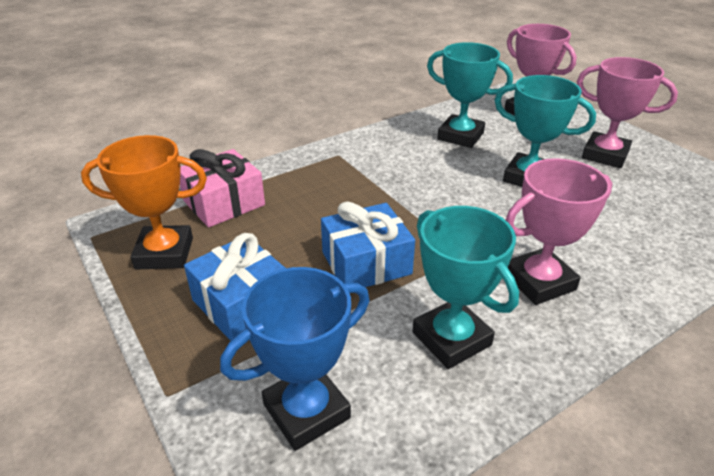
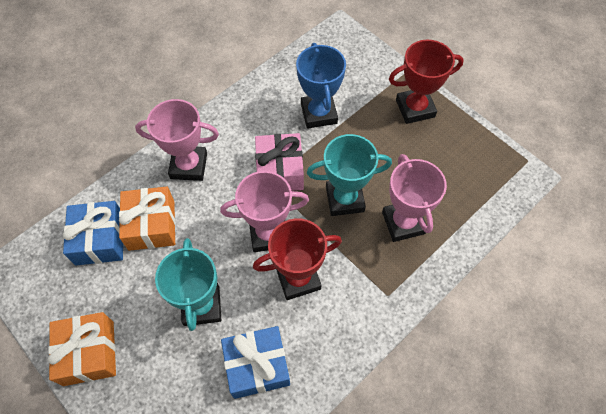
orange gift: 0 -> 2
orange trophy: 1 -> 0
red trophy: 0 -> 2
turquoise trophy: 3 -> 2

